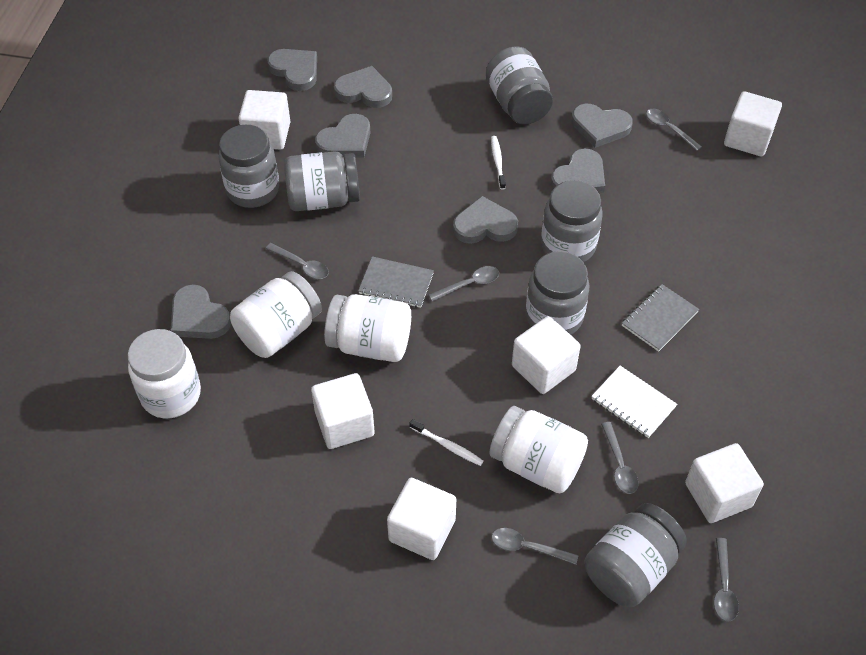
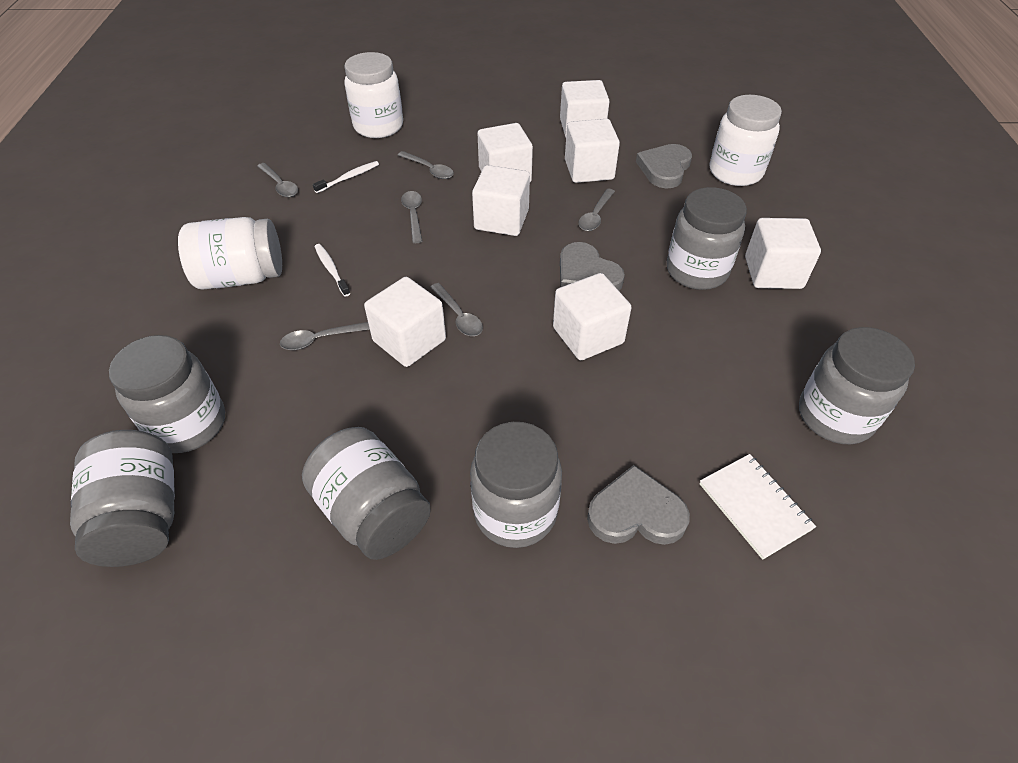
grey heart: 7 -> 3
grey notebook: 2 -> 0
white cube: 6 -> 7
white jar: 4 -> 3

